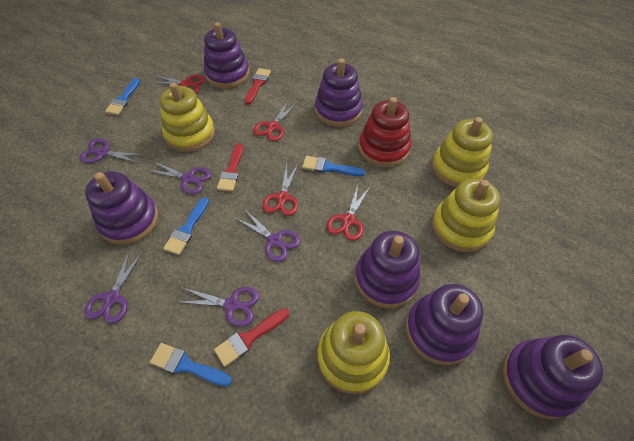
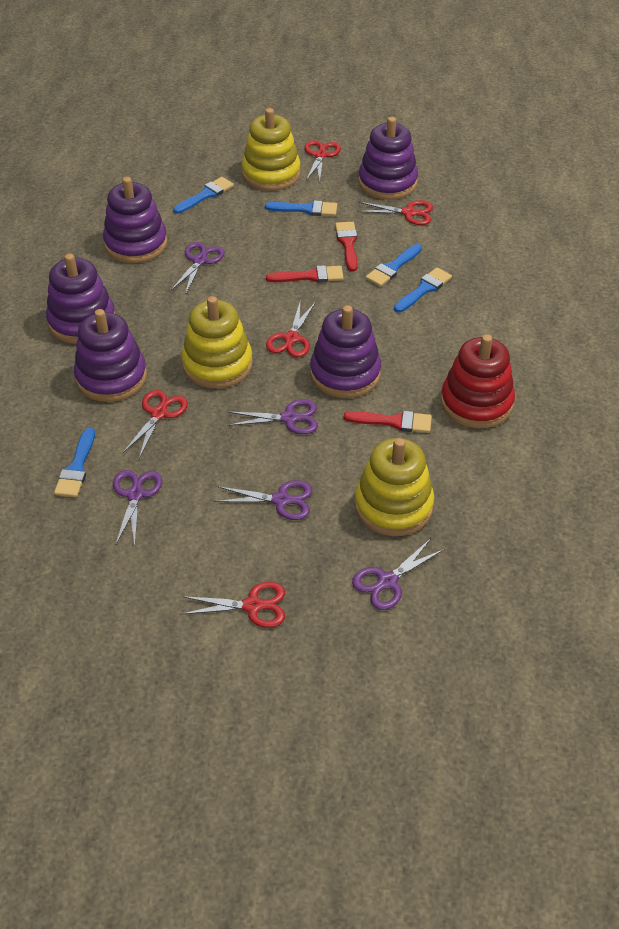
blue brush: 4 -> 5
purple stacking toy: 6 -> 5
red scissors: 4 -> 5
yellow stacking toy: 4 -> 3

